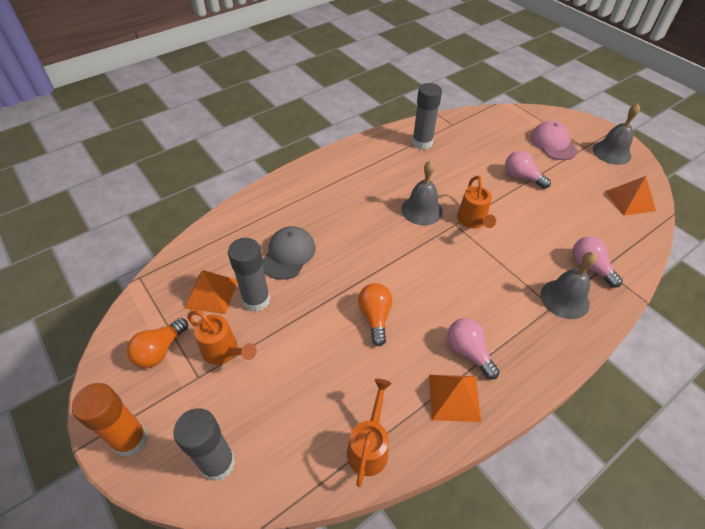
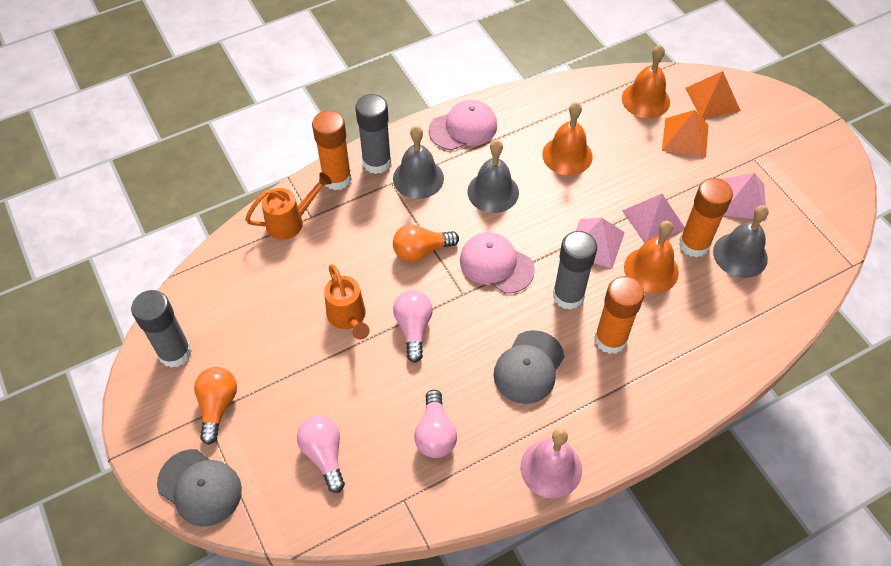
grey cap: 1 -> 2
orange bell: 0 -> 3
orange glue stick: 1 -> 3
orange pyramid: 3 -> 2
orange watering can: 3 -> 2
pink bell: 0 -> 1
pink cap: 1 -> 2
pink pyramid: 0 -> 3

